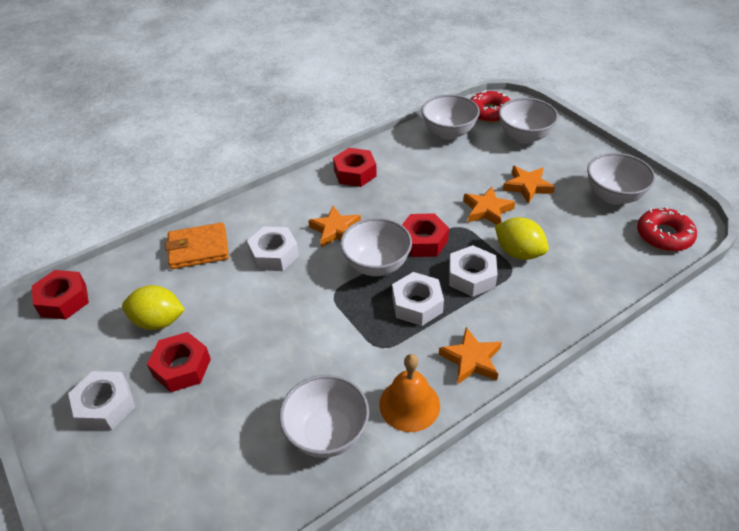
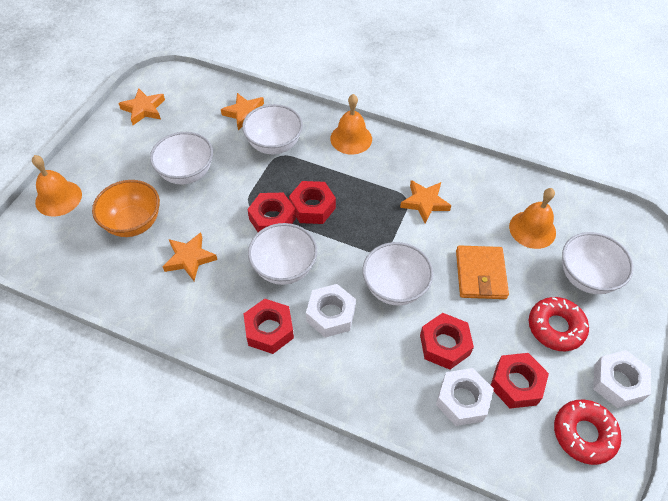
orange bell: 1 -> 3
orange bowl: 0 -> 1
red nut: 4 -> 5
white nut: 4 -> 3
yellow lemon: 2 -> 0

